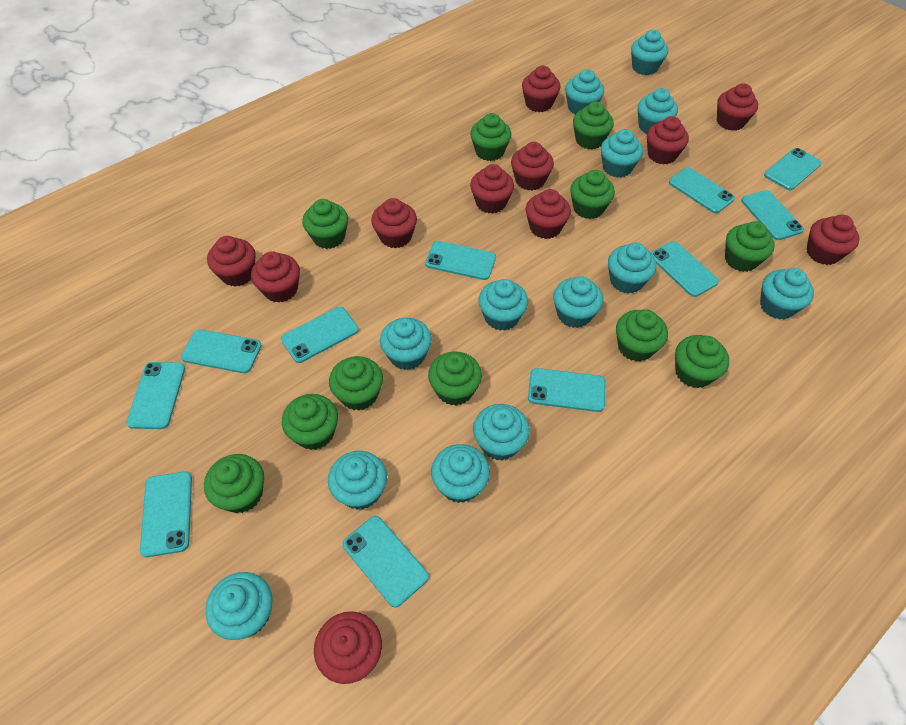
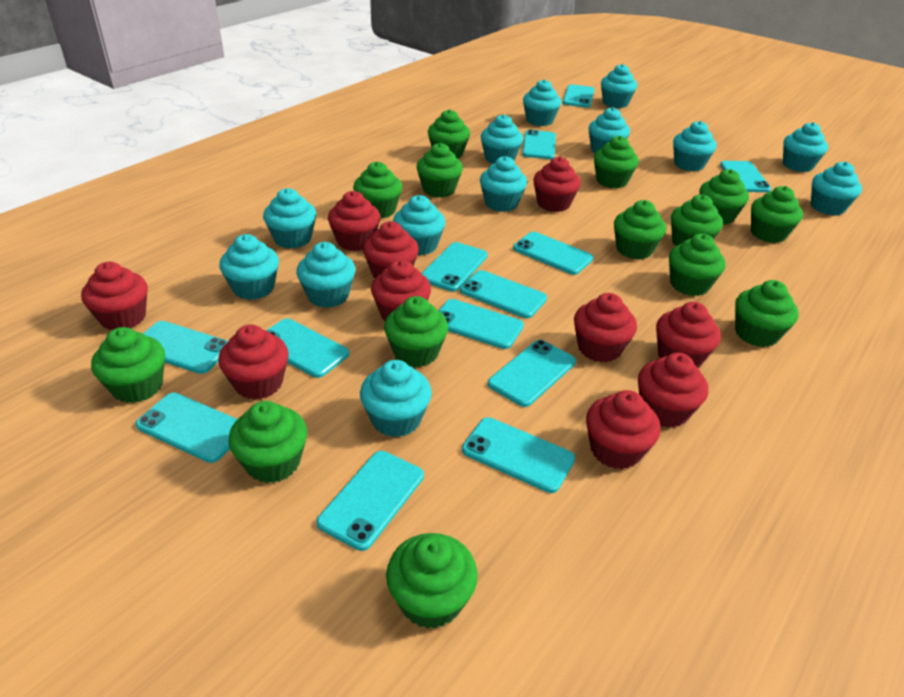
green cupcake: 11 -> 14
red cupcake: 11 -> 10
turquoise phone: 11 -> 13

